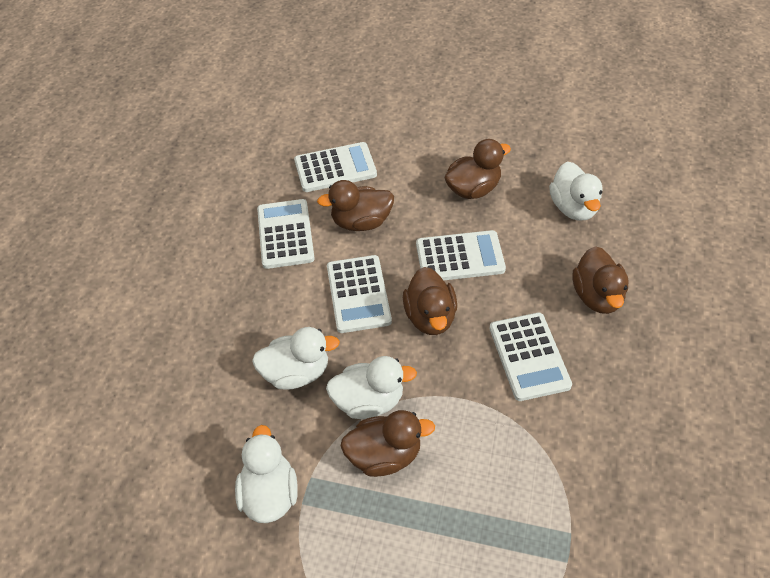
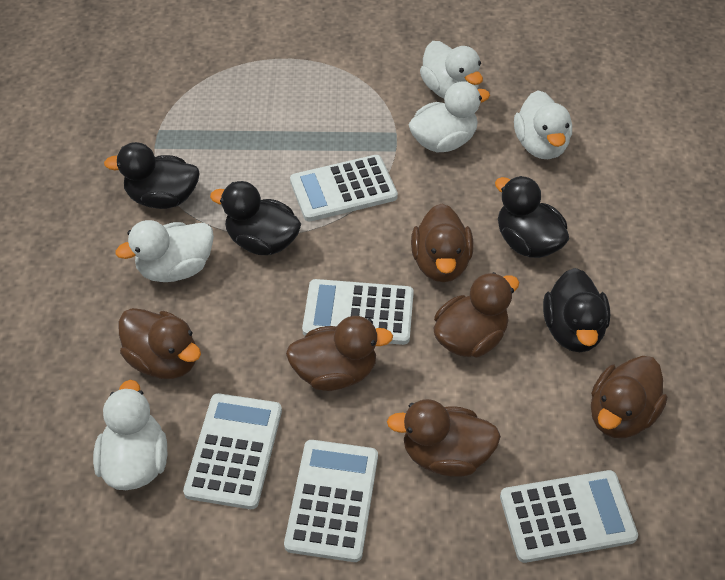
black duck: 0 -> 4
brown duck: 5 -> 6
white duck: 4 -> 5

